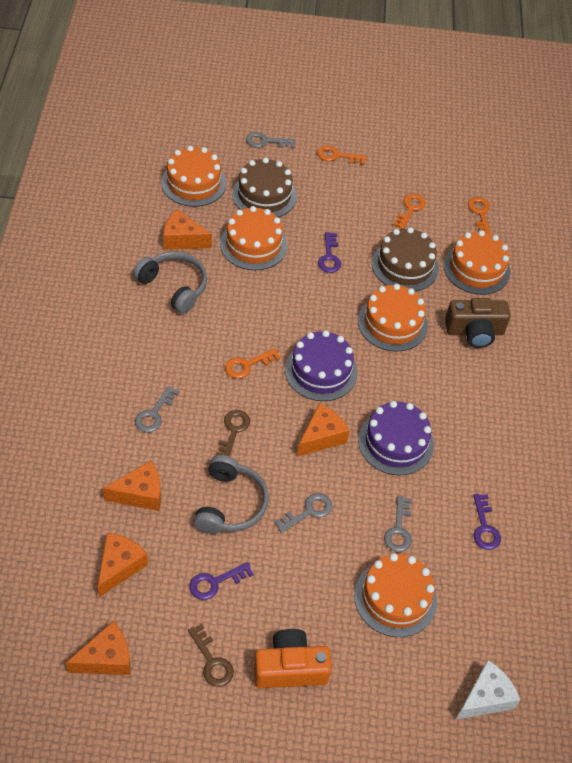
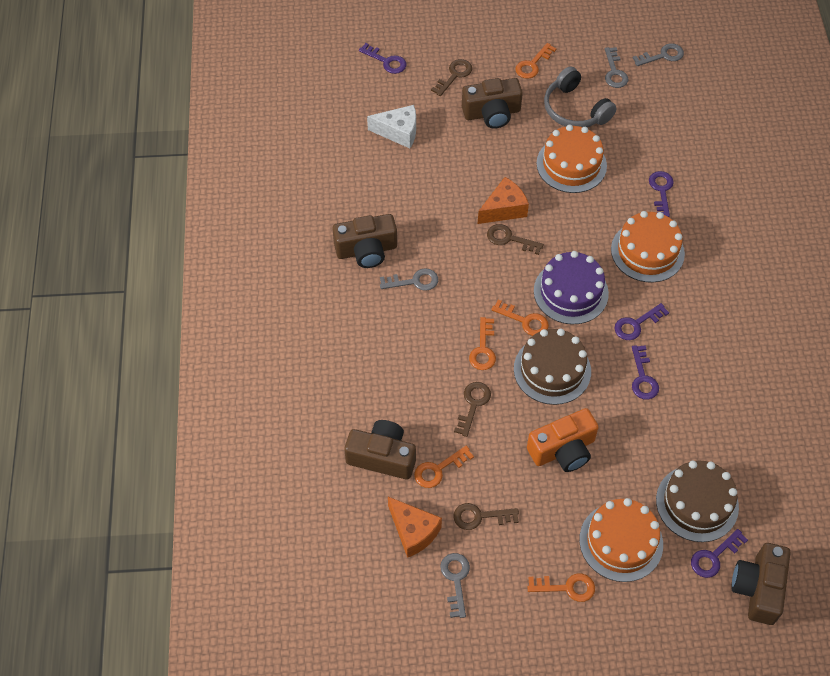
brown camera: 1 -> 4
brown key: 2 -> 4
grey headphones: 2 -> 1
orange cake: 5 -> 3
orange cheese: 5 -> 2
orange key: 4 -> 5
purple cake: 2 -> 1
purple key: 3 -> 5

